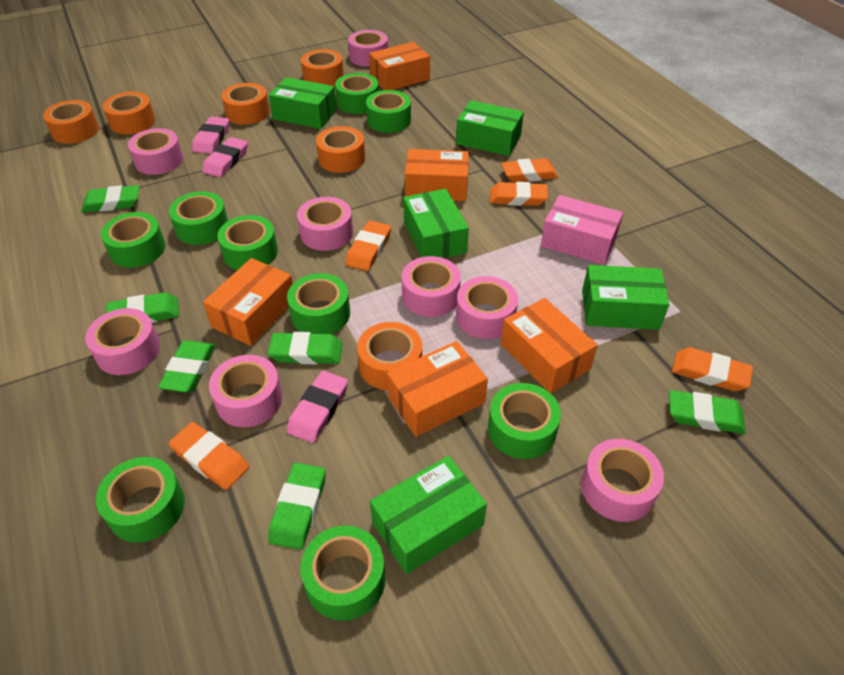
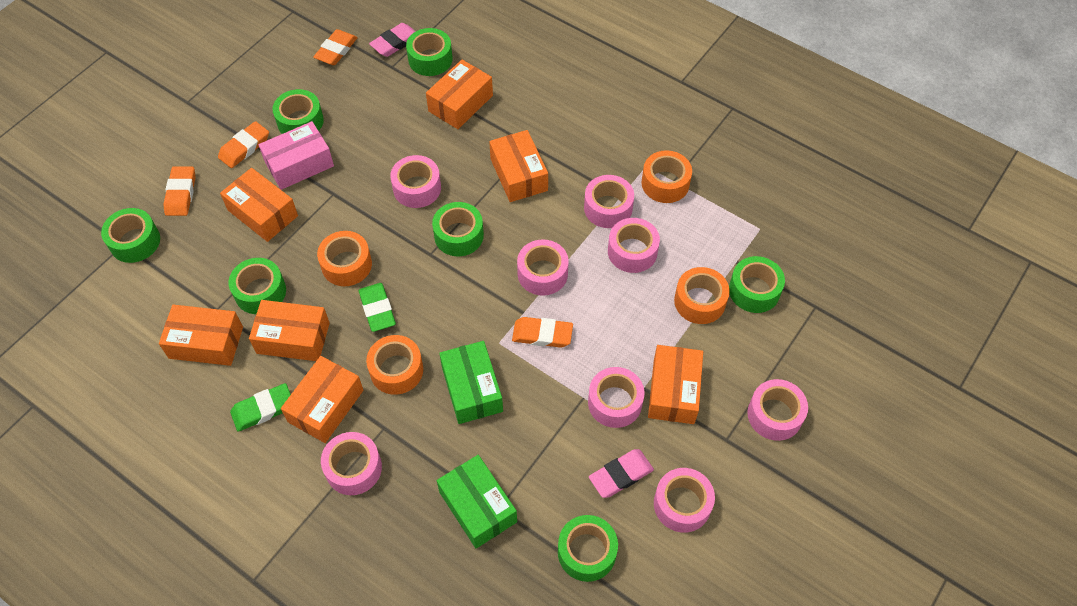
green box: 5 -> 2
green eraser: 6 -> 2
green tape: 9 -> 7
orange box: 5 -> 7
orange eraser: 5 -> 4
orange tape: 6 -> 4
pink eraser: 3 -> 2

